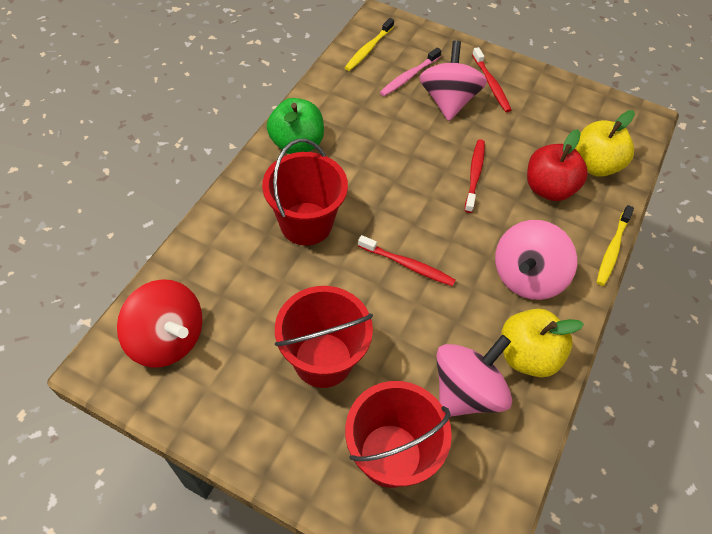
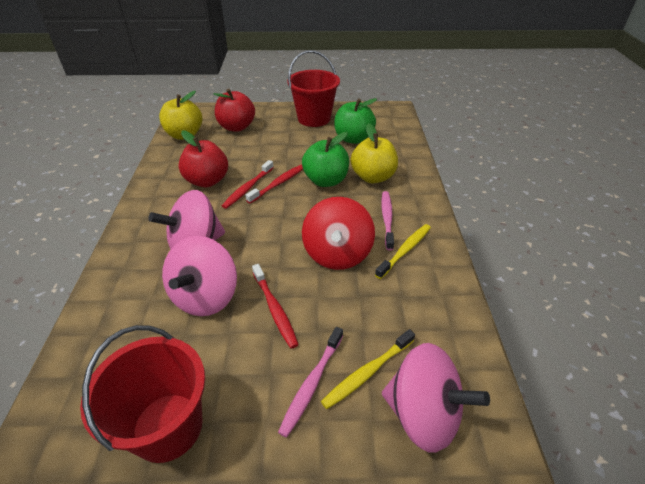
green apple: 1 -> 2
pink toothbrush: 1 -> 2
red apple: 1 -> 2
red bucket: 3 -> 2

